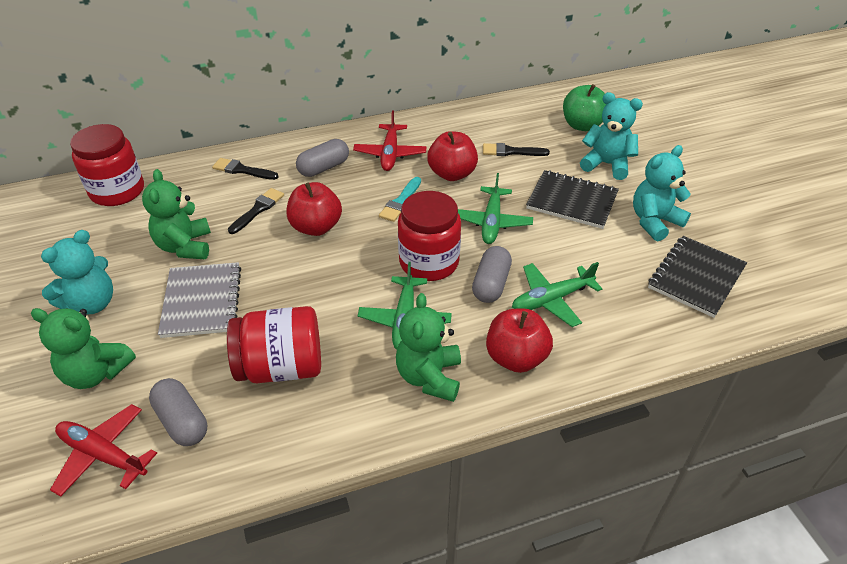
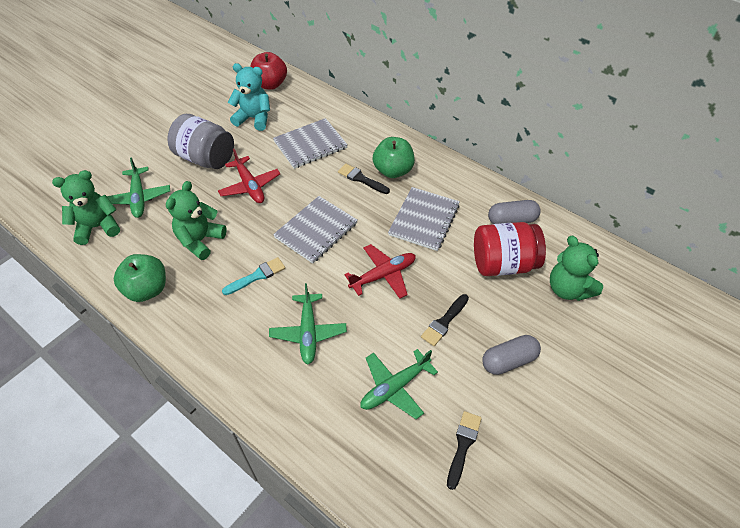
black notebook: 2 -> 0
green apple: 1 -> 2
grey capsule: 3 -> 2
grey jar: 0 -> 1
grey notebook: 1 -> 3
red apple: 3 -> 1
red jar: 3 -> 1
turquoise teddy bear: 3 -> 1

